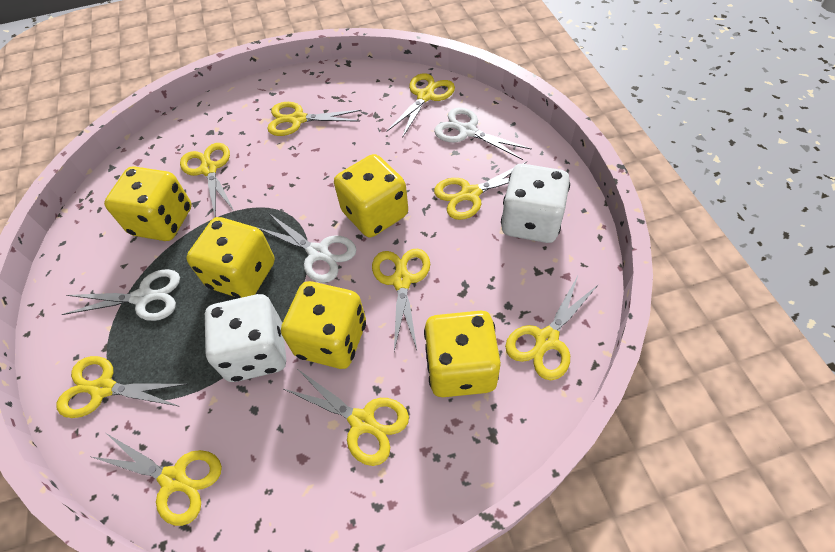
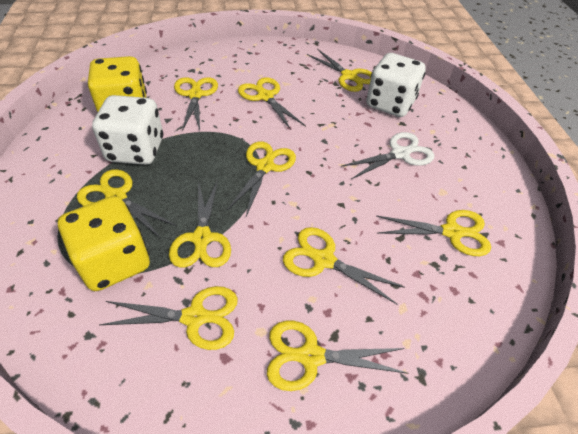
white scissors: 3 -> 1
yellow dice: 5 -> 2
yellow scissors: 9 -> 10

